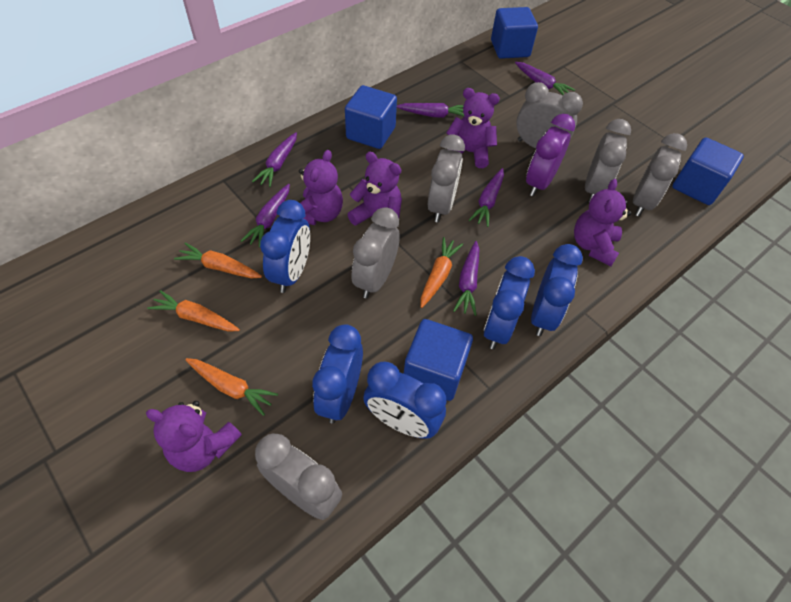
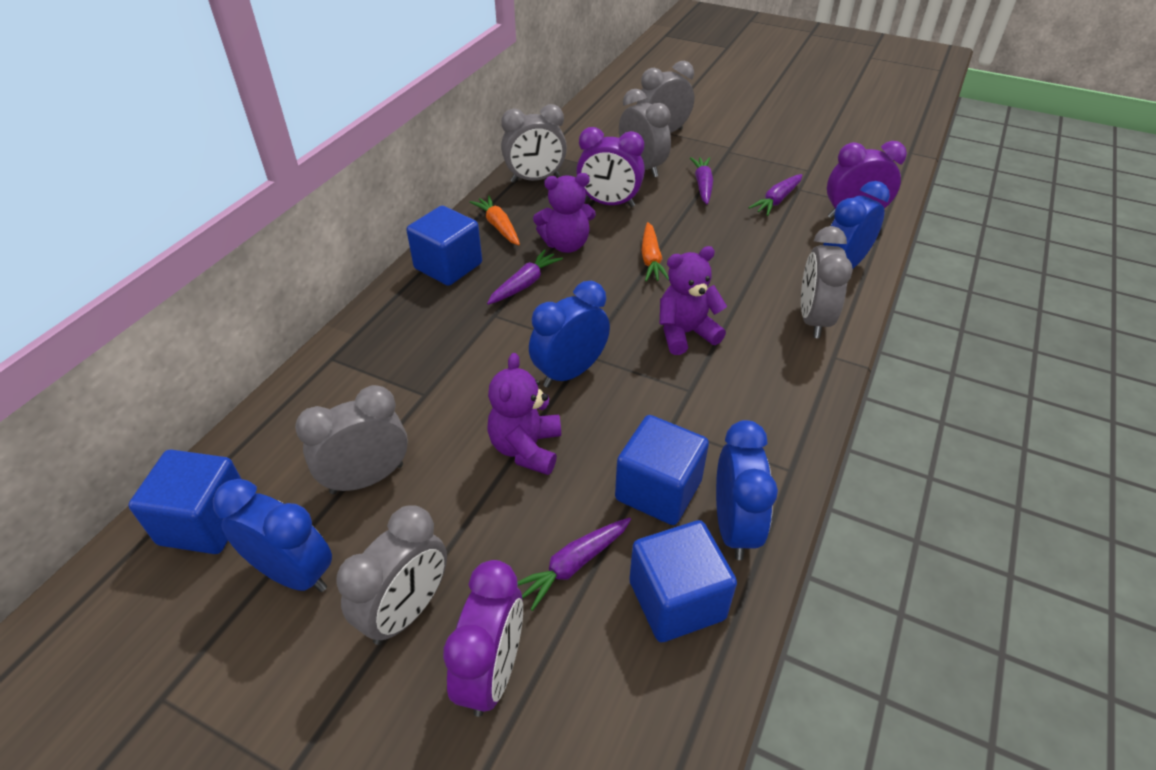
blue clock: 5 -> 4
orange carrot: 4 -> 2
purple carrot: 6 -> 4
purple clock: 1 -> 3
purple teddy bear: 5 -> 3

